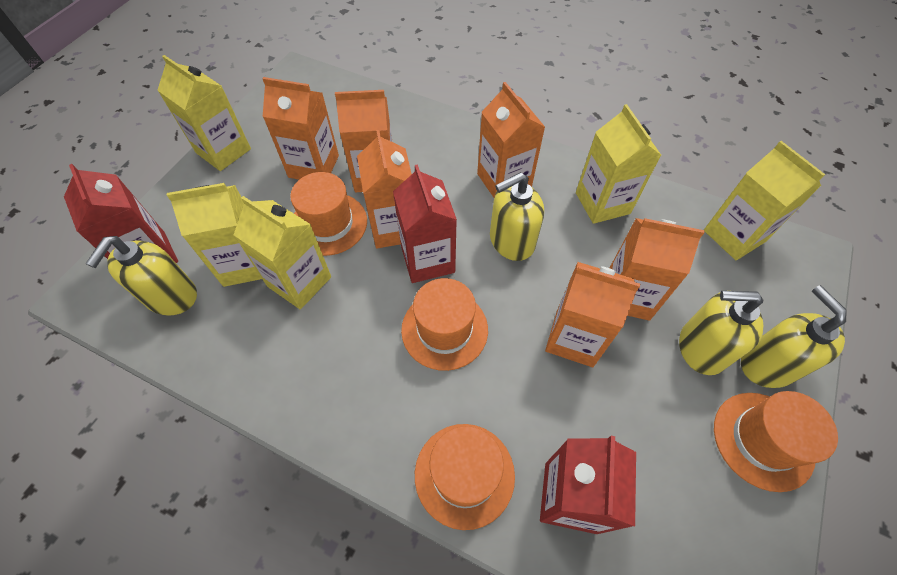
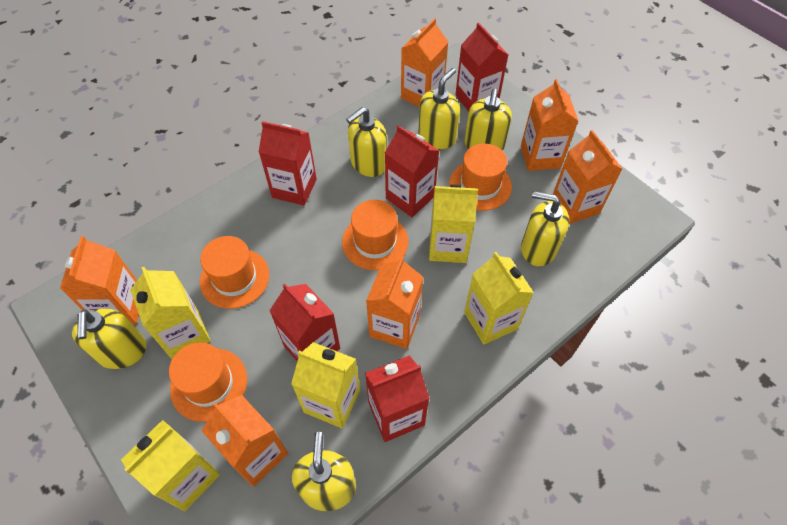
red carton: 3 -> 5
yellow soap dispenser: 4 -> 6

